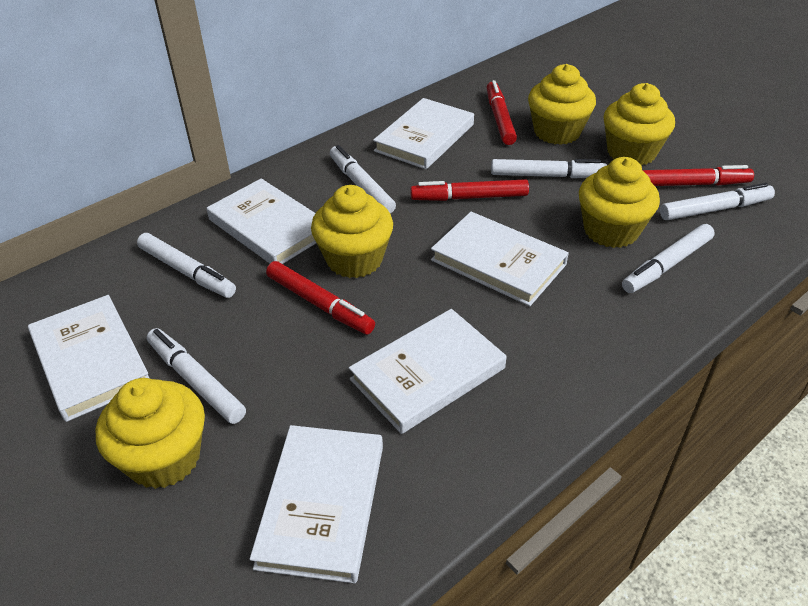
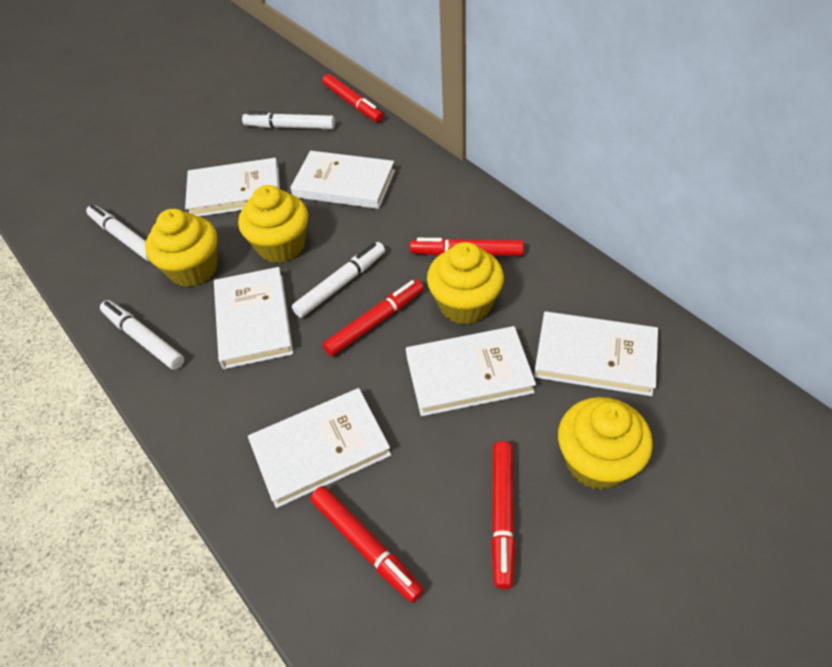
red marker: 4 -> 5
white marker: 6 -> 4
yellow cupcake: 5 -> 4

